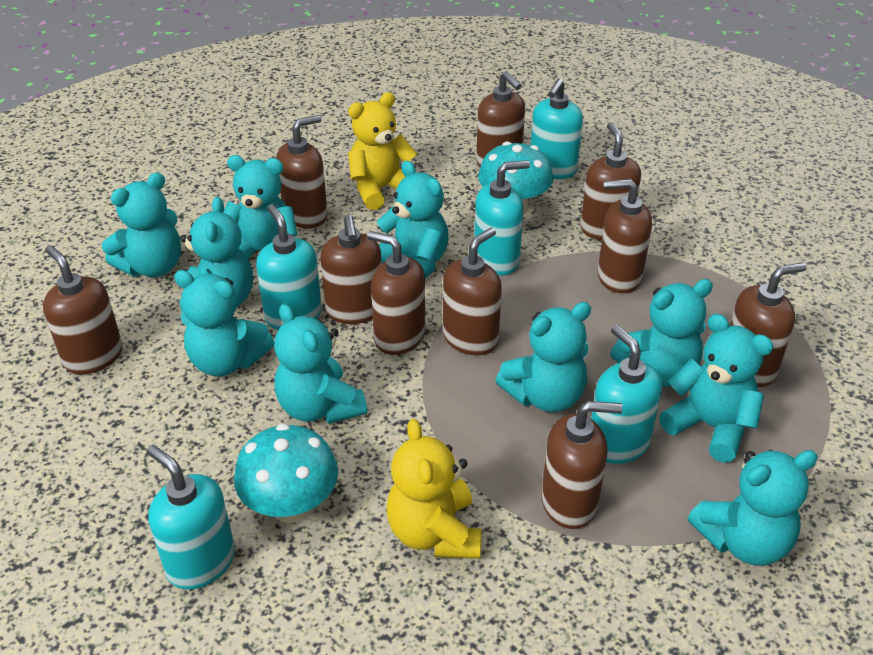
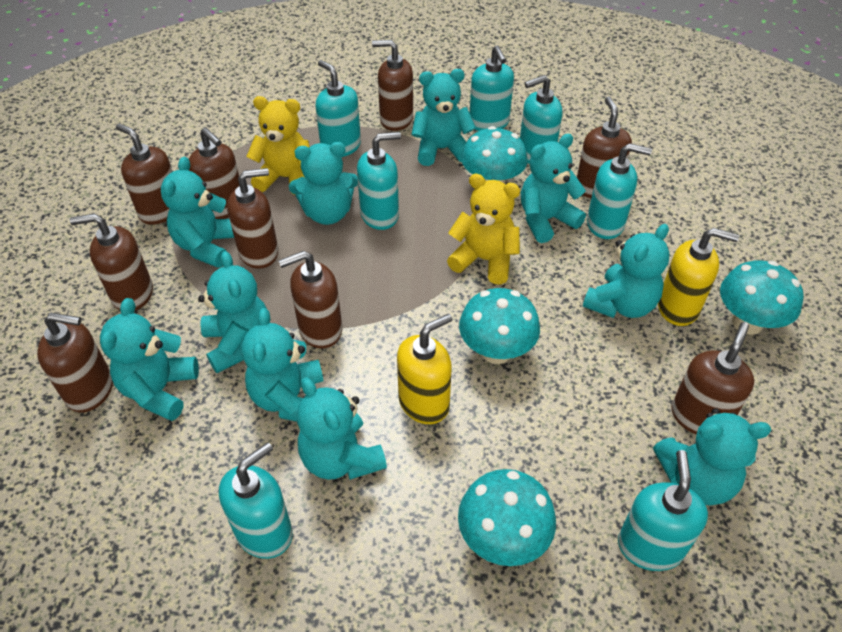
brown soap dispenser: 10 -> 9
turquoise mushroom: 2 -> 4
turquoise soap dispenser: 5 -> 7
yellow soap dispenser: 0 -> 2

